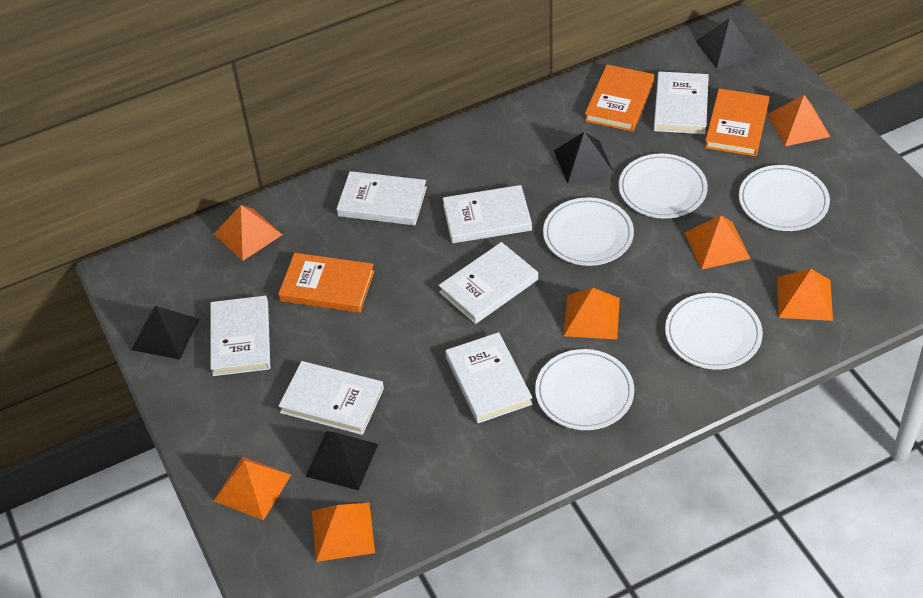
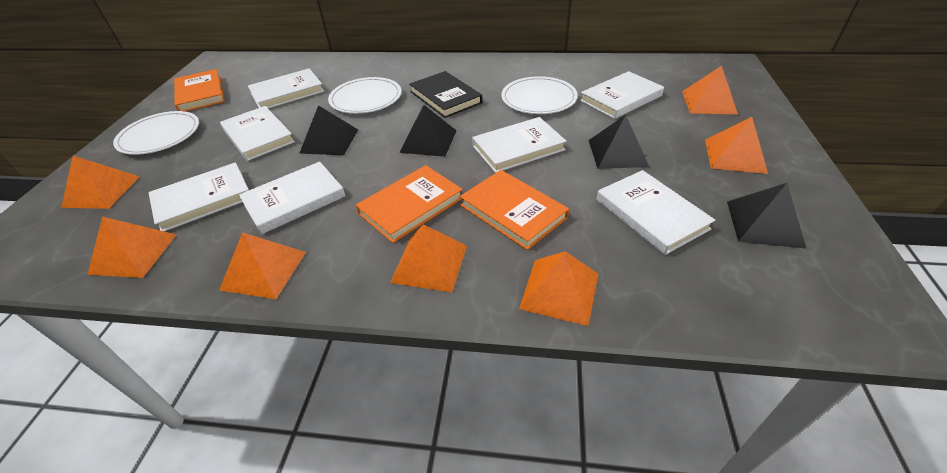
black book: 0 -> 1
white plate: 5 -> 3

